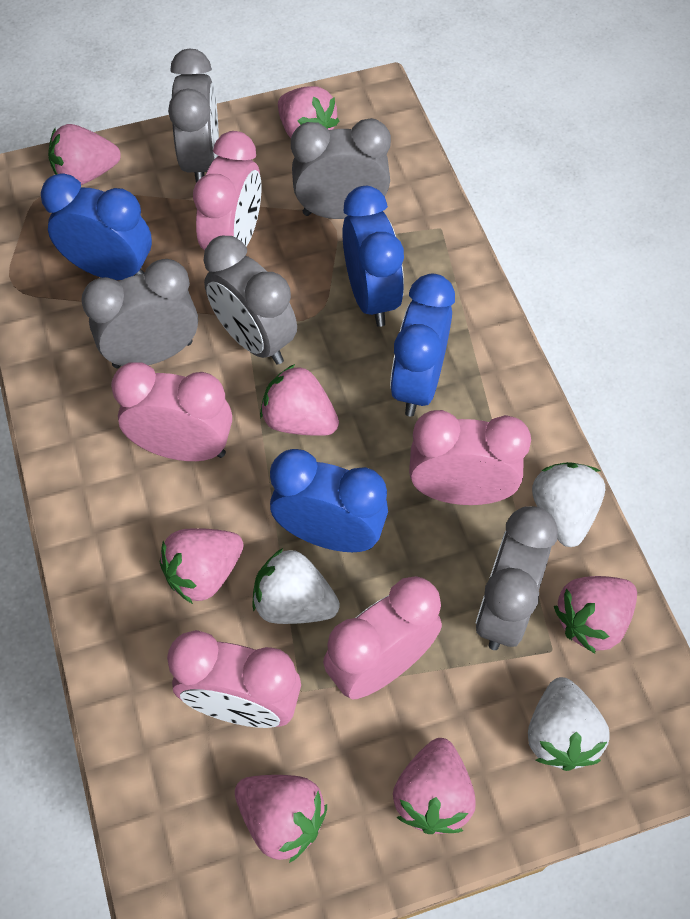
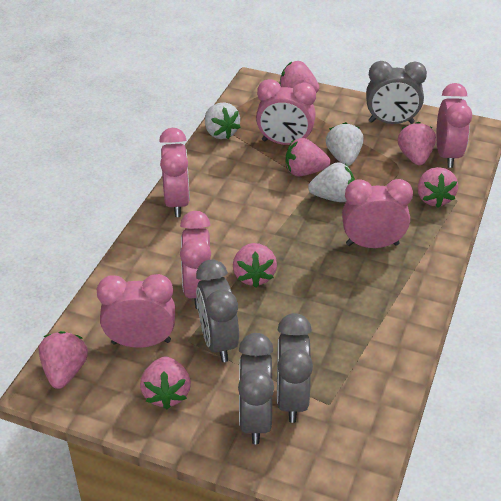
blue clock: 4 -> 0
grey clock: 5 -> 4
pink clock: 5 -> 6

